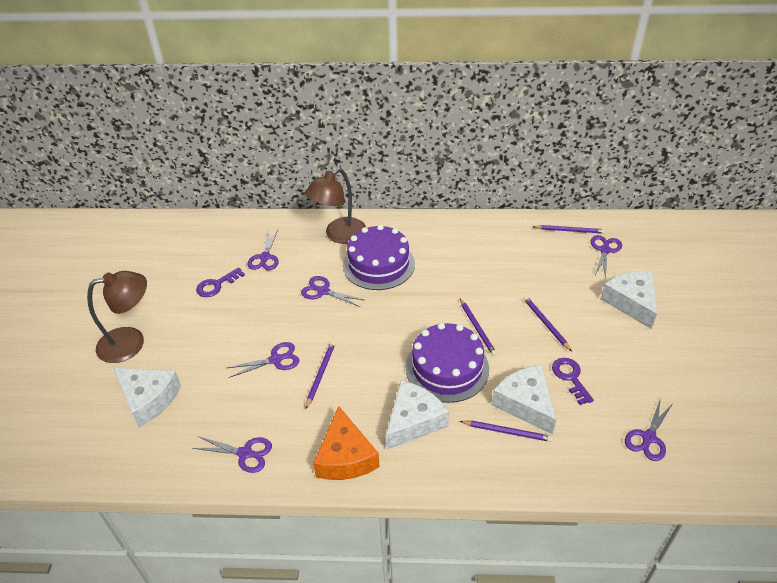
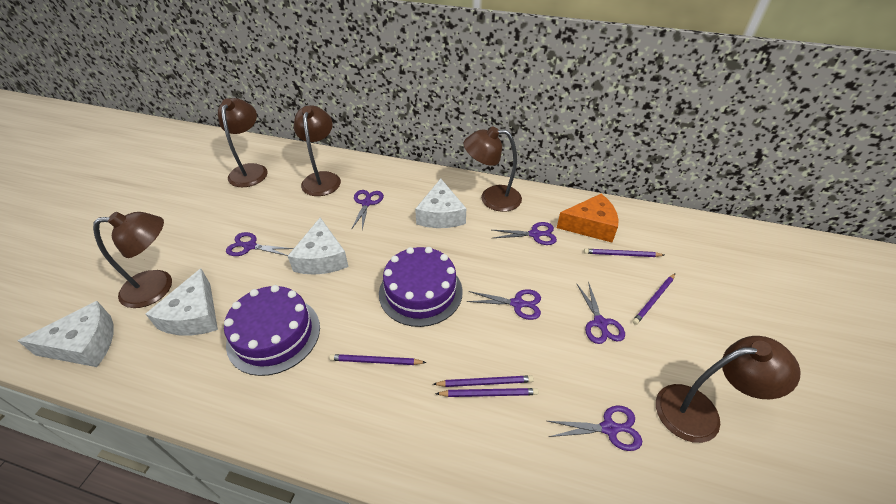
brown lamp: 2 -> 5
purple key: 2 -> 0

